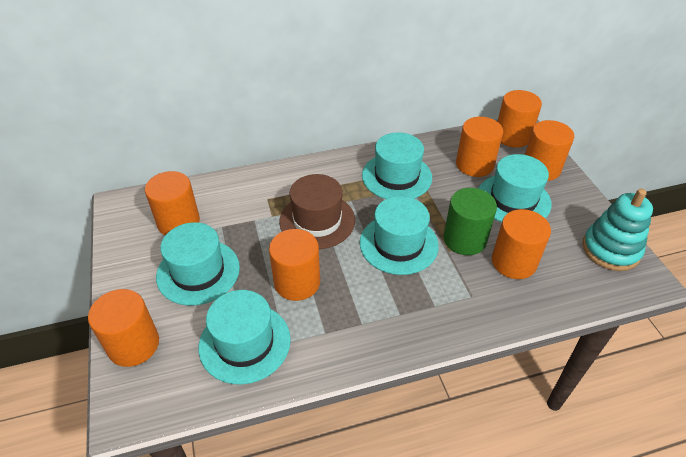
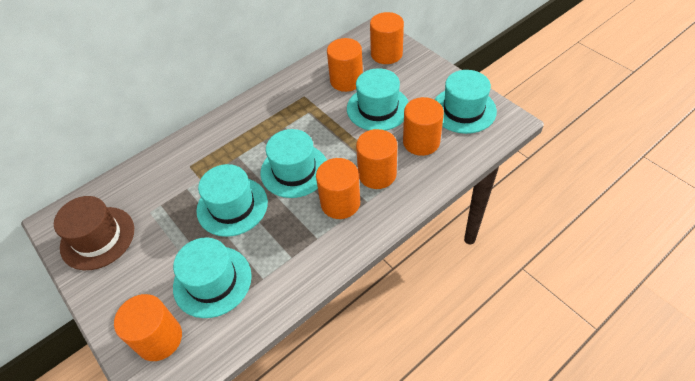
green cylinder: 1 -> 0
orange cylinder: 7 -> 6
turquoise stacking toy: 1 -> 0

